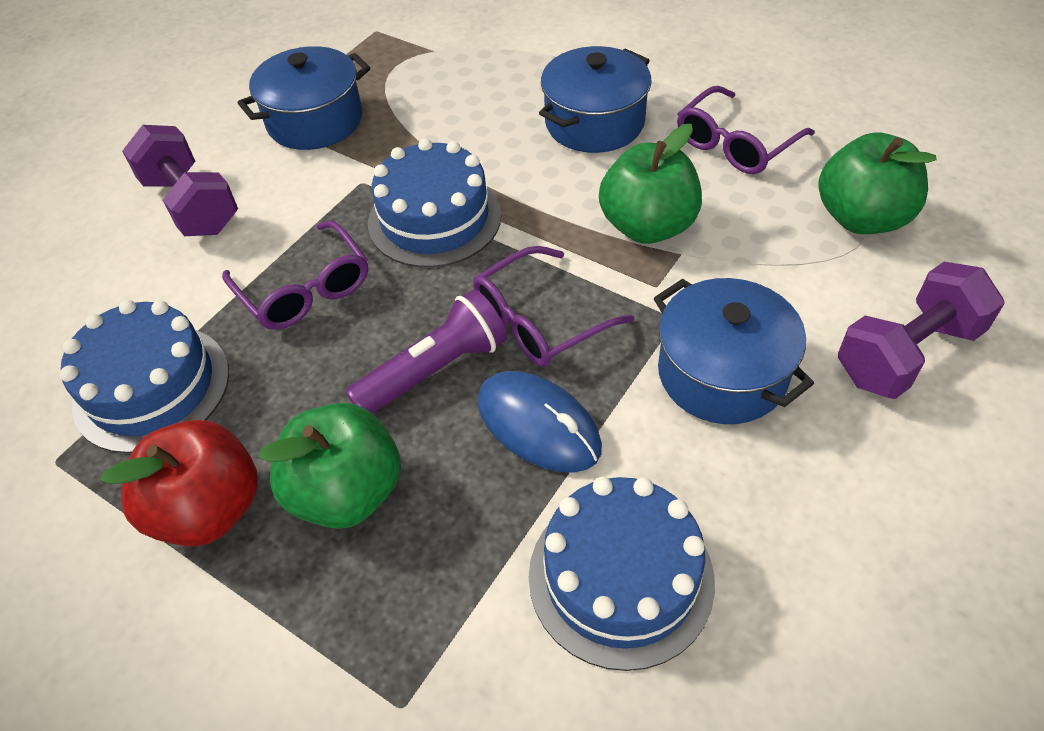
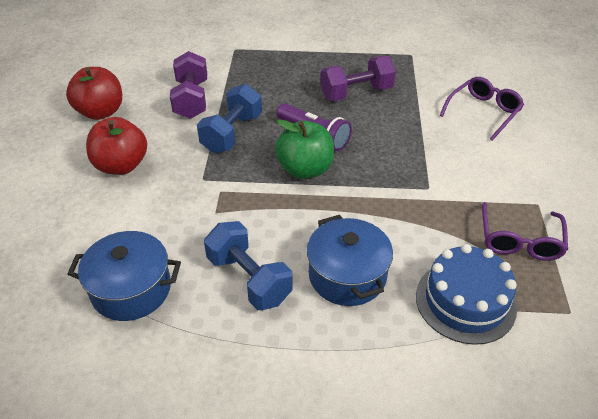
blue cake: 3 -> 1
blue dumbbell: 0 -> 2
blue mouse: 1 -> 0
blue pot: 3 -> 2
green apple: 3 -> 1
purple glasses: 3 -> 2
red apple: 1 -> 2

